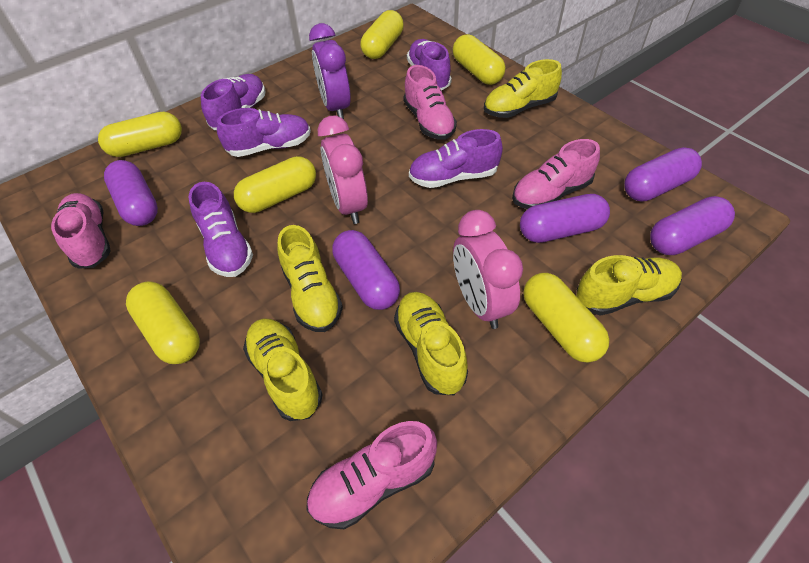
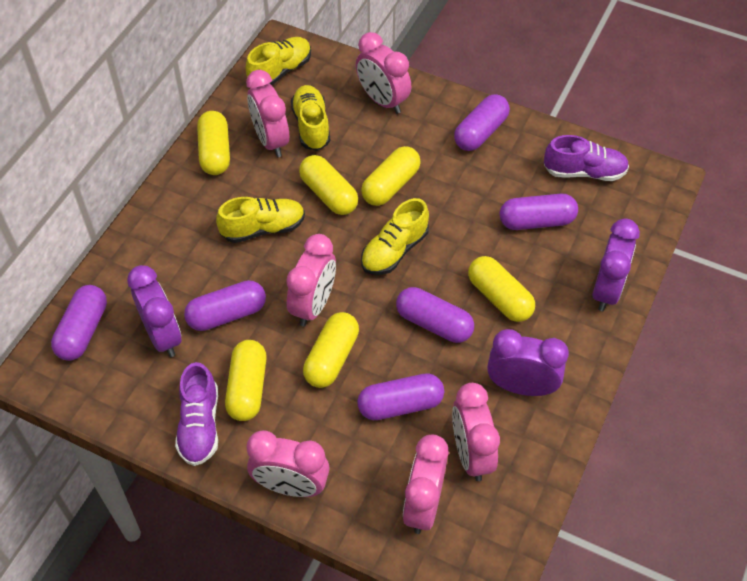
pink clock: 2 -> 6
pink shoe: 4 -> 0
purple capsule: 5 -> 6
purple clock: 1 -> 3
purple shoe: 5 -> 2
yellow shoe: 5 -> 4

